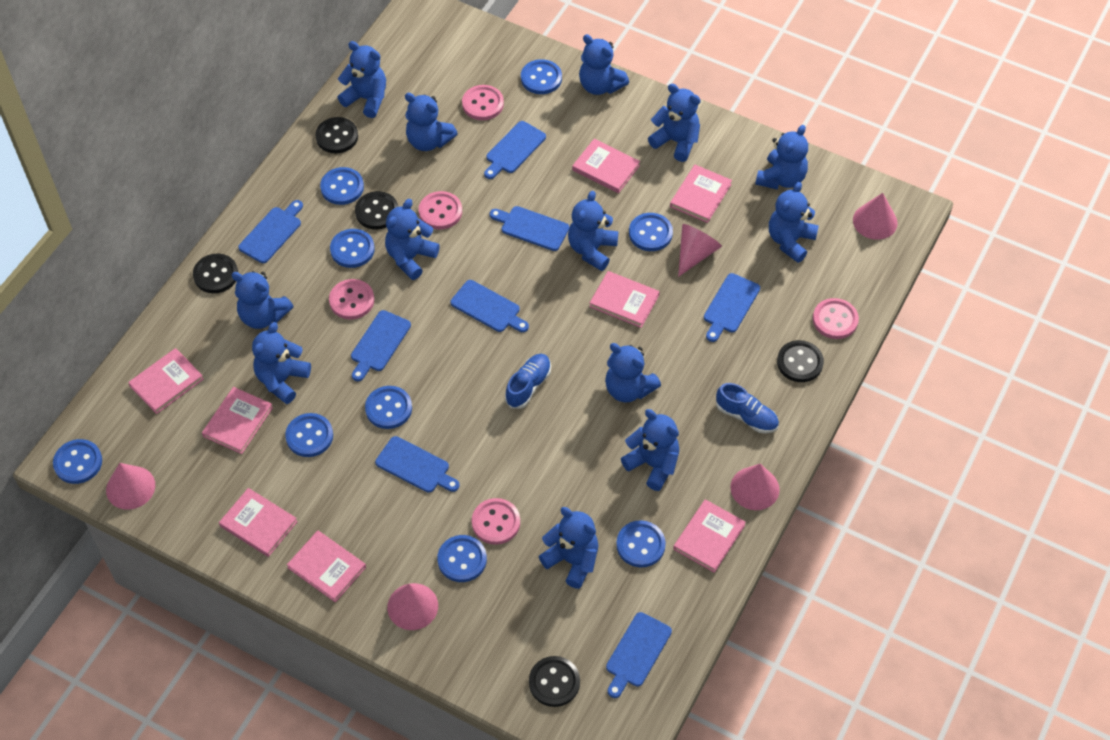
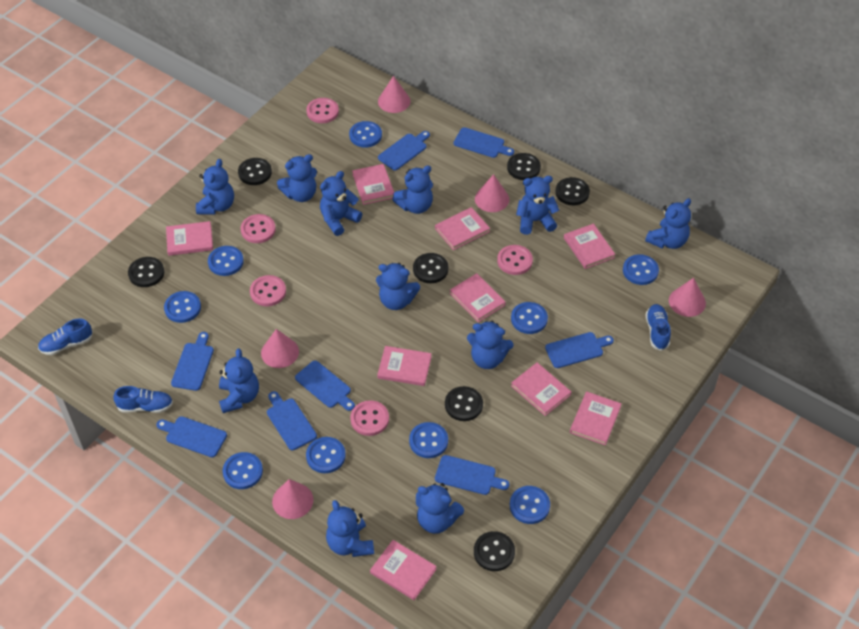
black button: 5 -> 7
blue shoe: 2 -> 3
blue teddy bear: 13 -> 11
pink book: 8 -> 9

